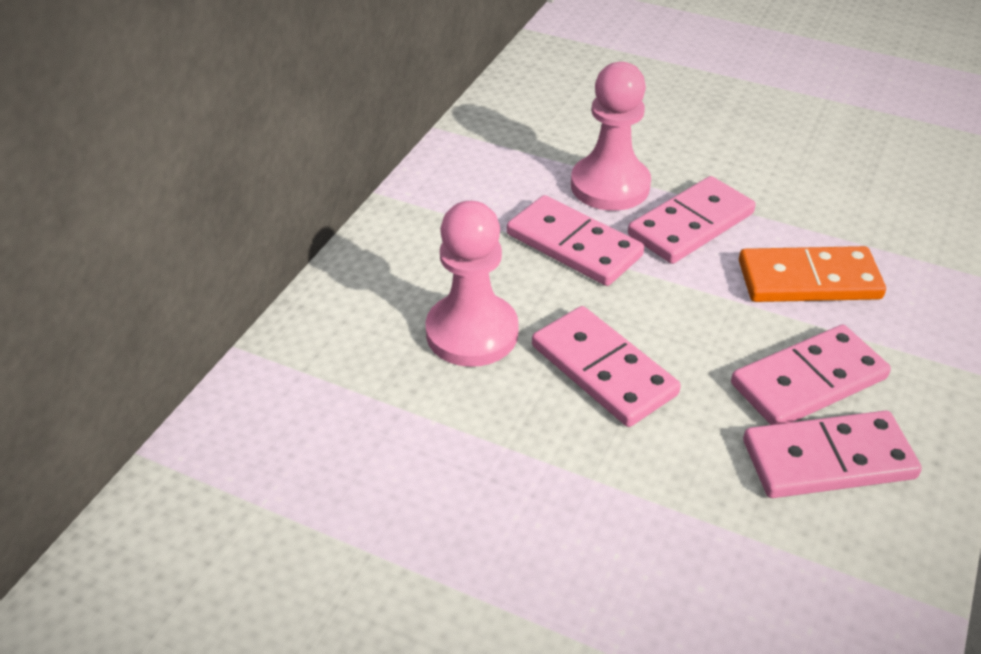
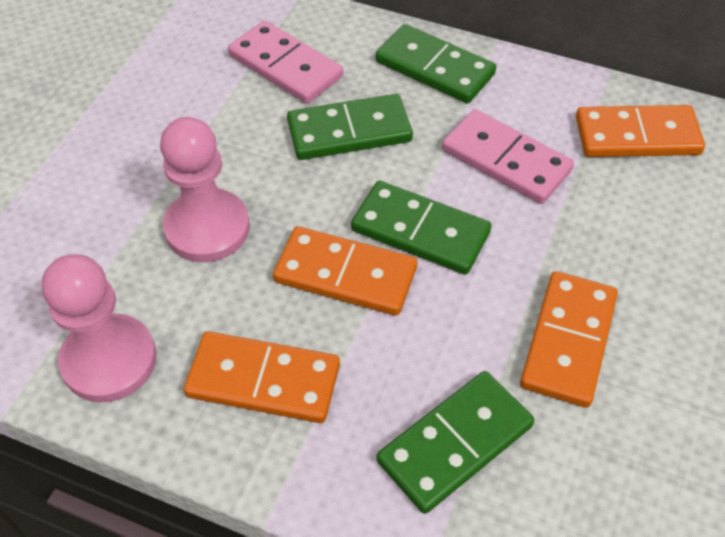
green domino: 0 -> 4
orange domino: 1 -> 4
pink domino: 5 -> 2

